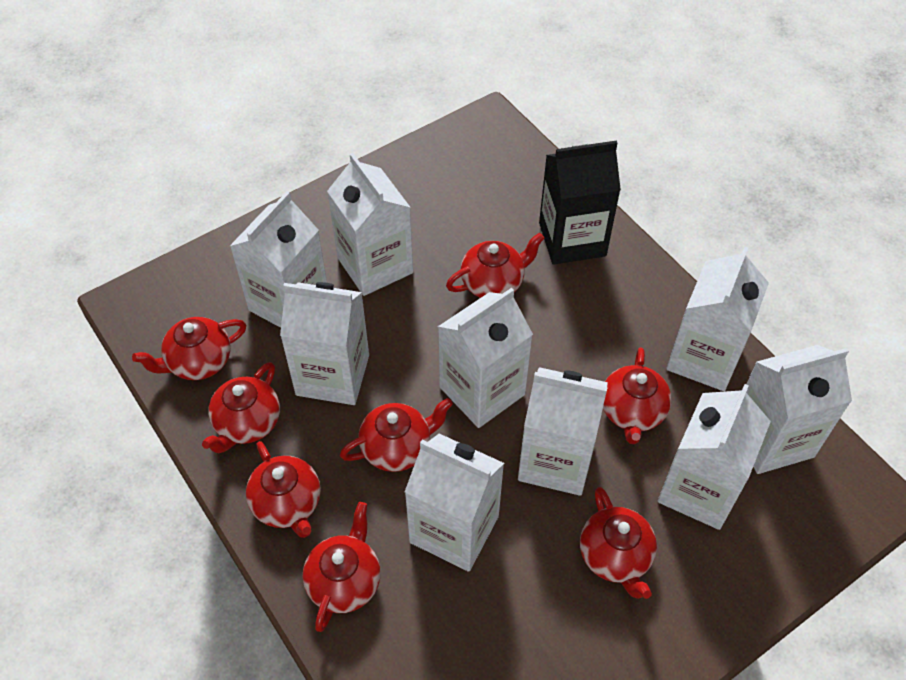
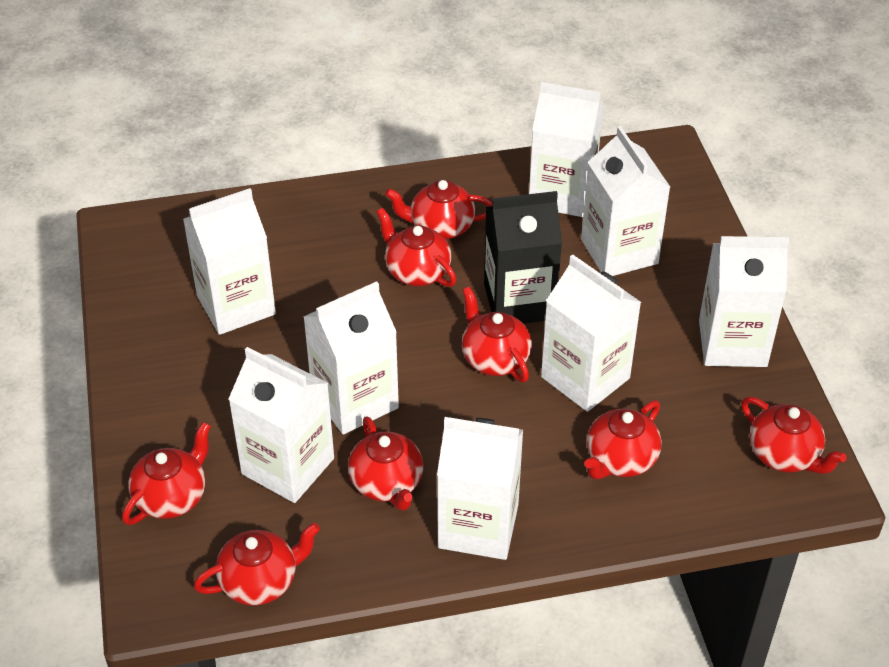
white carton: 9 -> 8

